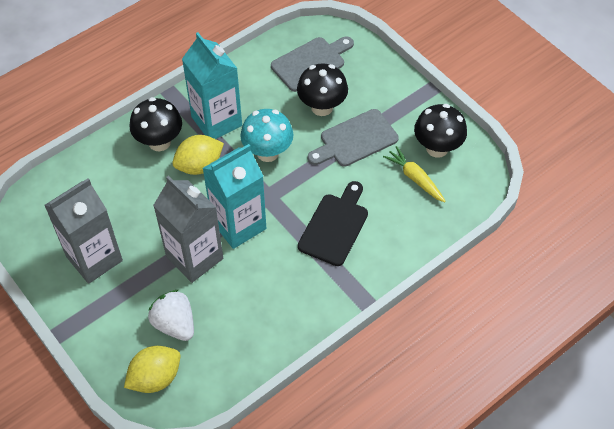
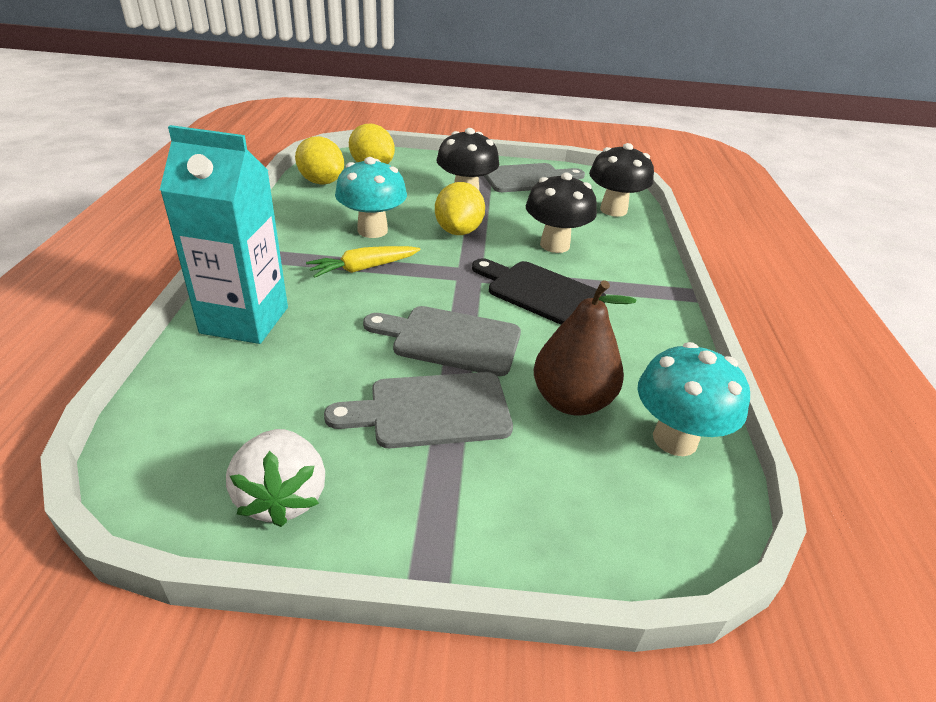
brown pear: 0 -> 1
grey carton: 2 -> 0
grey cutting board: 2 -> 3
turquoise carton: 2 -> 1
turquoise mushroom: 1 -> 2
yellow lemon: 2 -> 3

